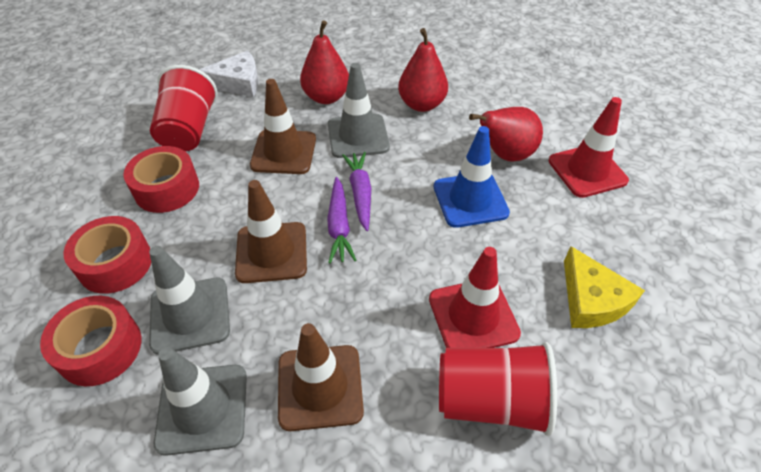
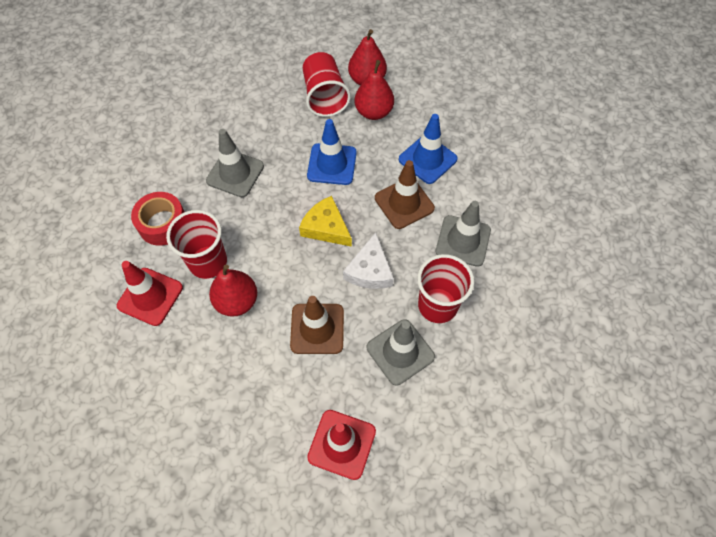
blue traffic cone: 1 -> 2
brown traffic cone: 3 -> 2
purple carrot: 2 -> 0
red cup: 2 -> 3
red tape: 3 -> 1

